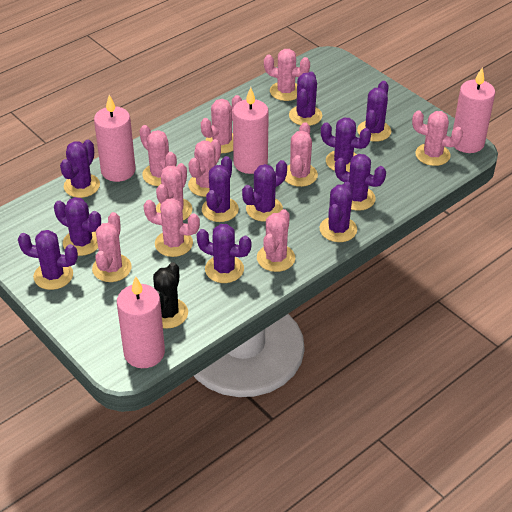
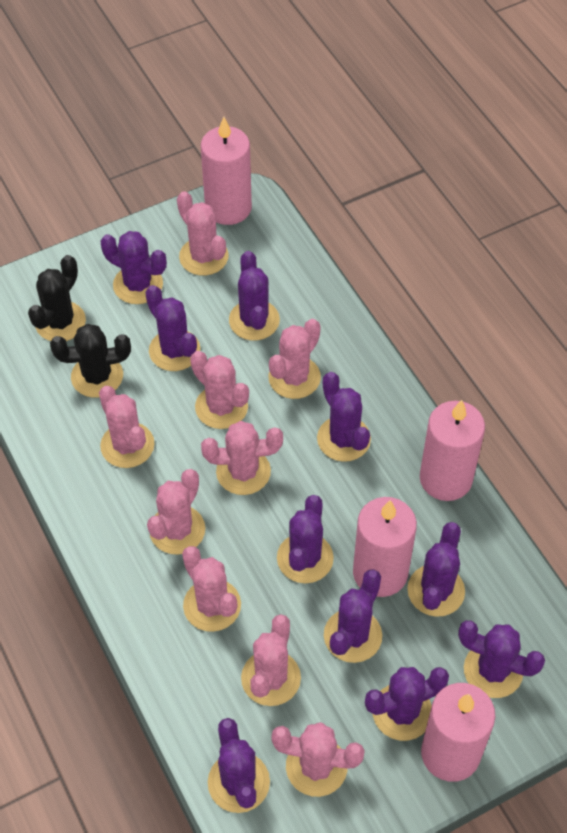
black cactus: 1 -> 2
pink cactus: 10 -> 9
purple cactus: 11 -> 10

